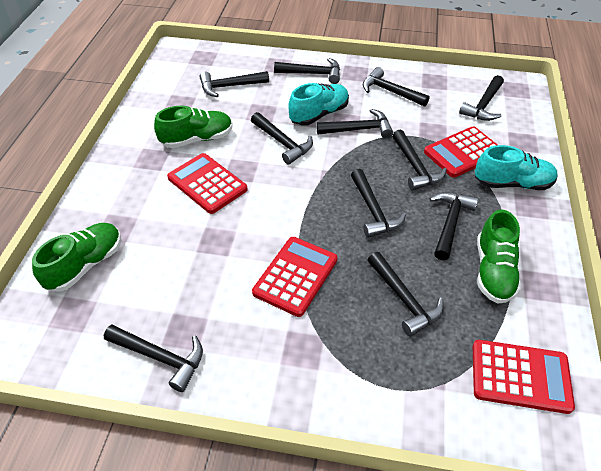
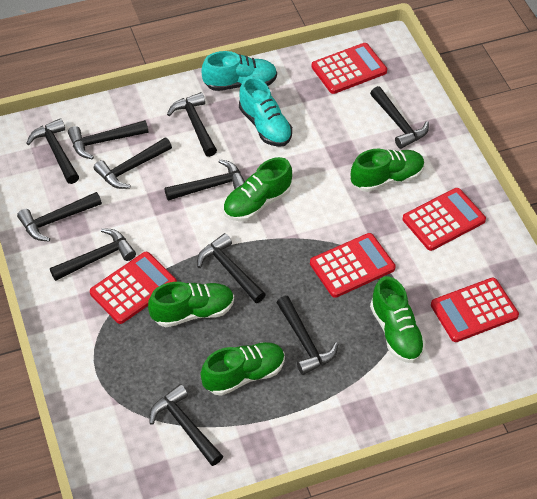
green shoe: 3 -> 5
red calculator: 4 -> 5

